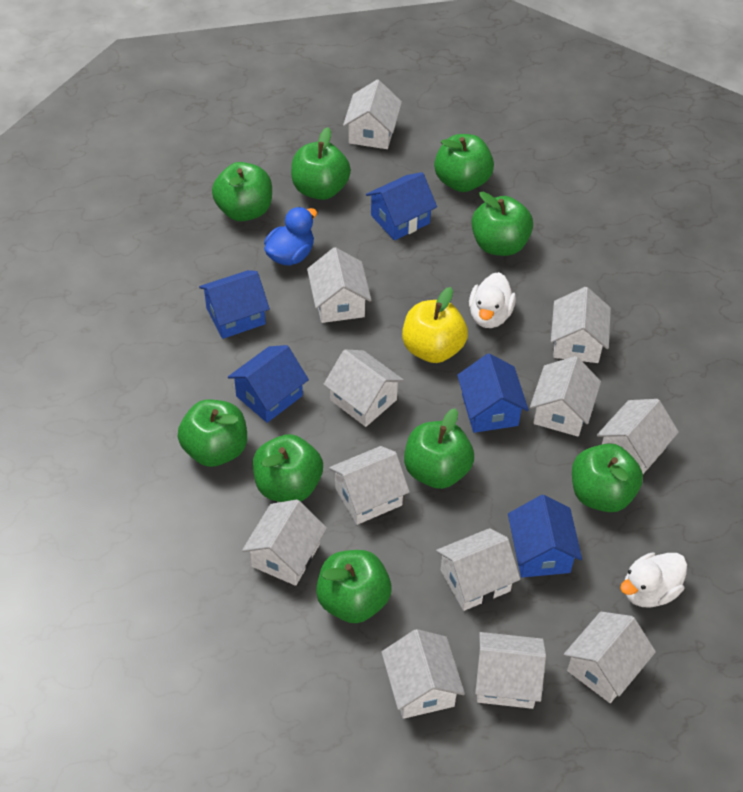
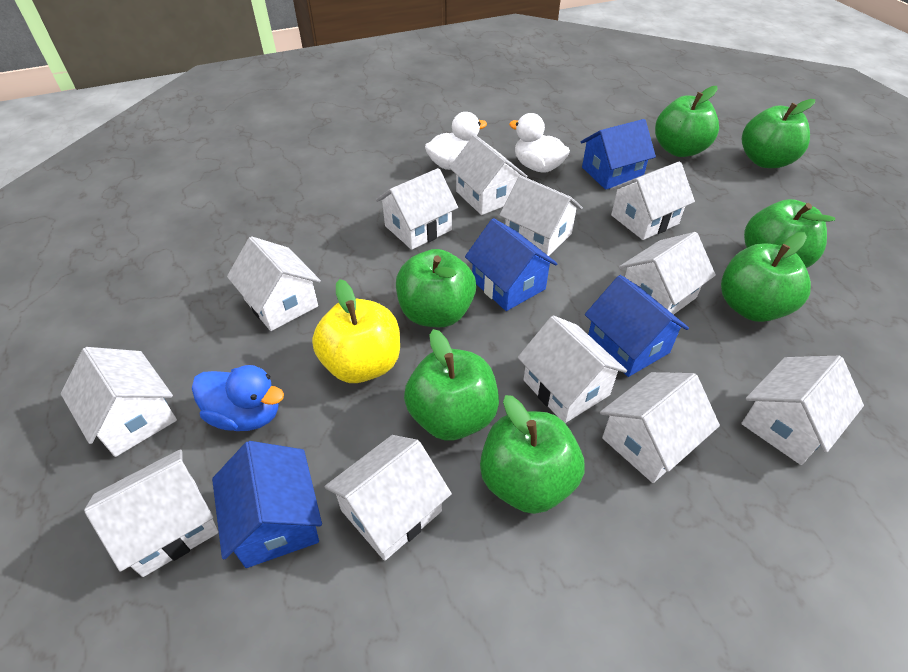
blue house: 5 -> 4
green apple: 9 -> 7

